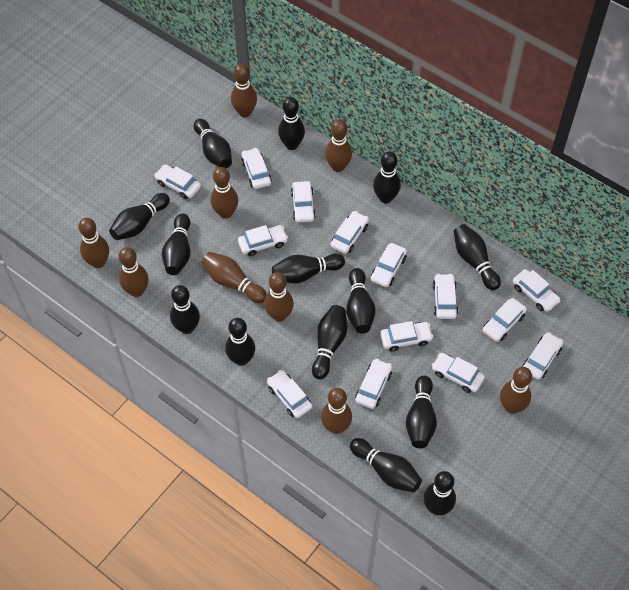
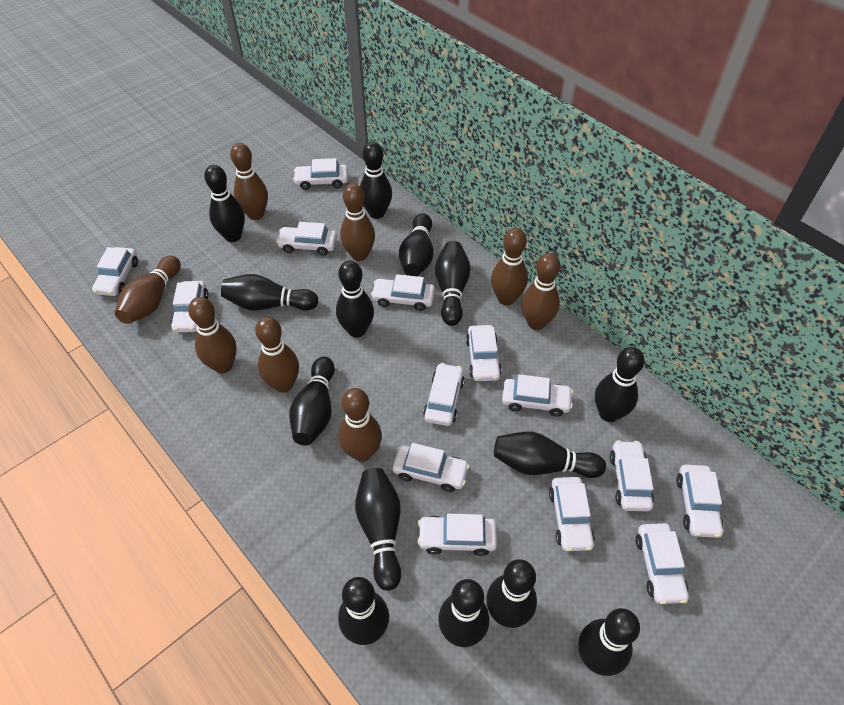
brown bowling pin: 9 -> 8

